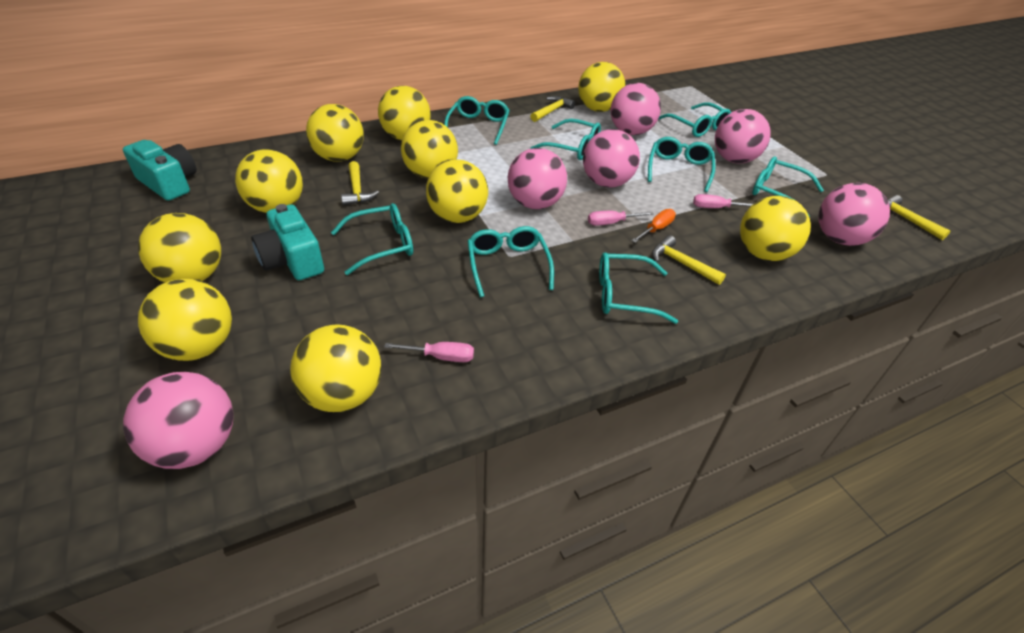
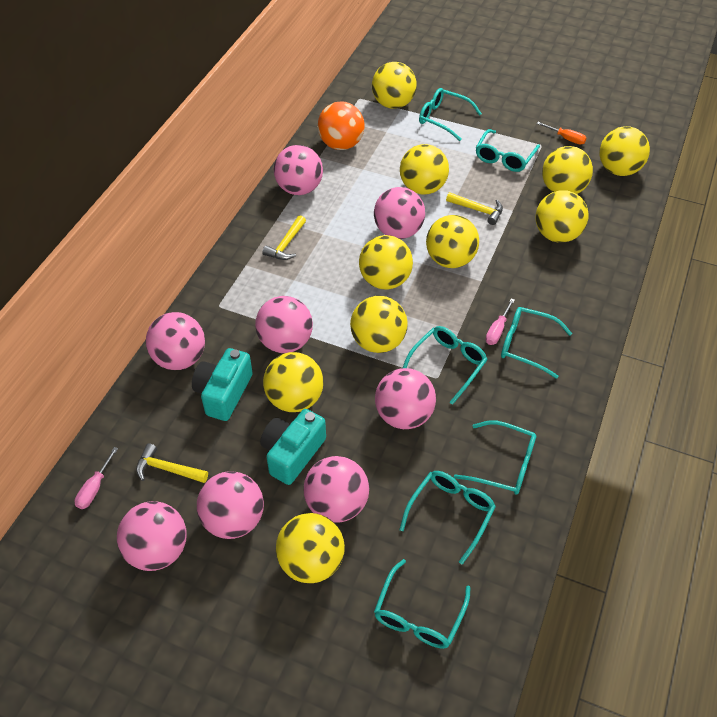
orange ball: 0 -> 1
pink ball: 6 -> 8
pink screwdriver: 3 -> 2
turquoise glasses: 8 -> 7
yellow hammer: 4 -> 3

